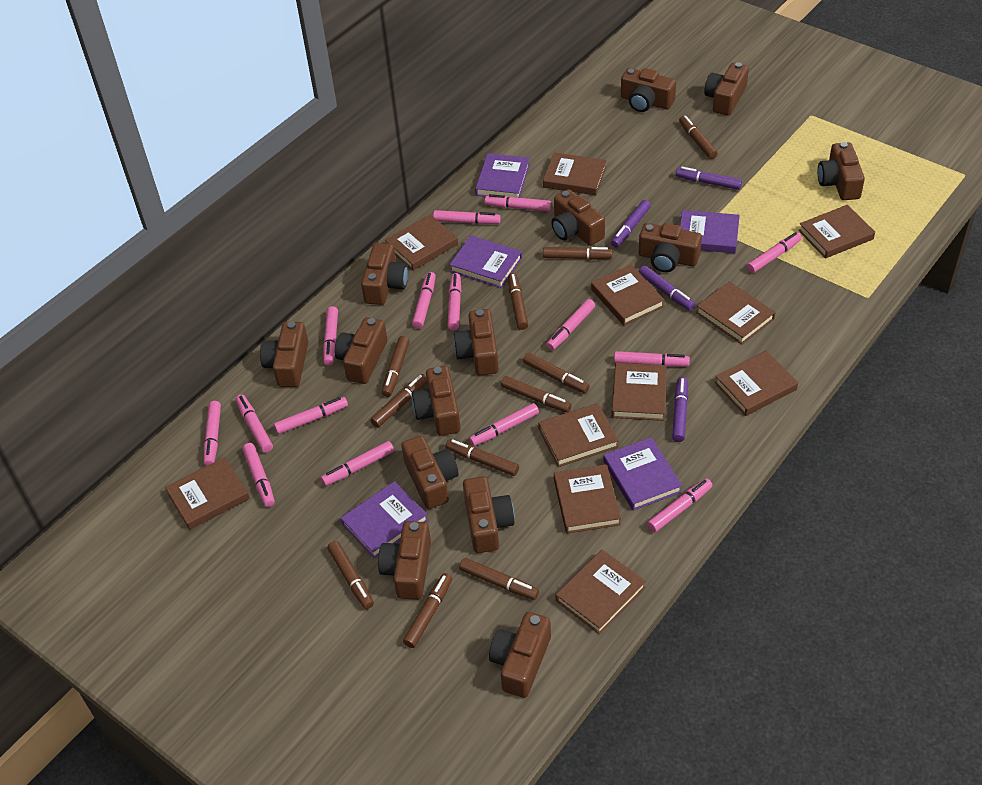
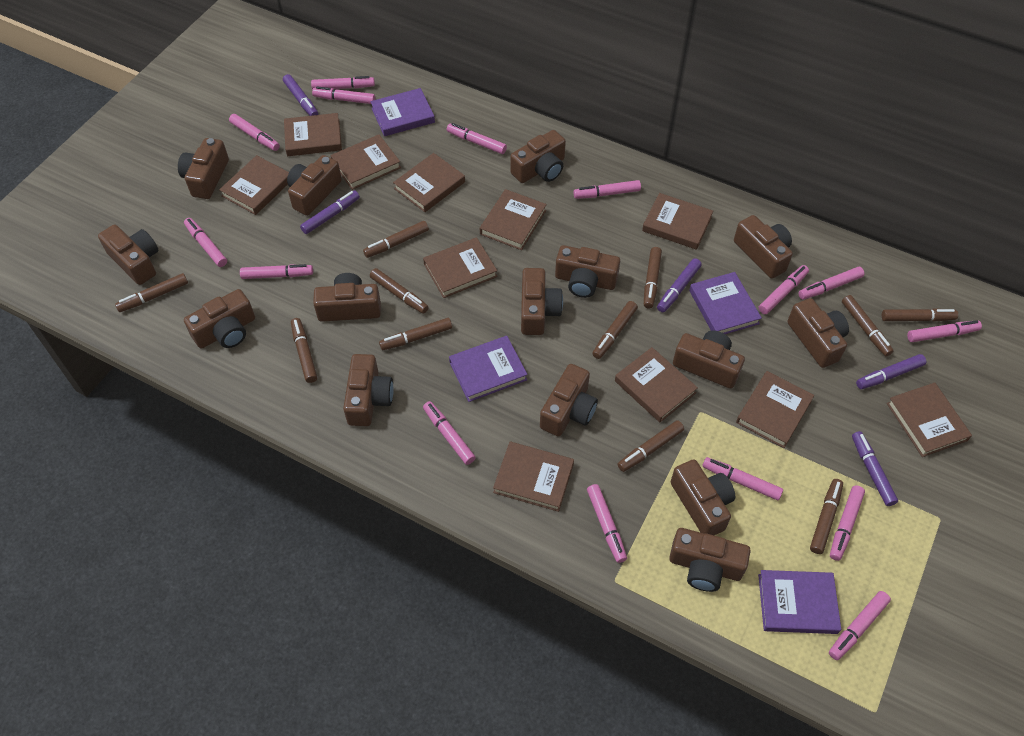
brown camera: 14 -> 15
purple book: 5 -> 4
purple marker: 4 -> 5

